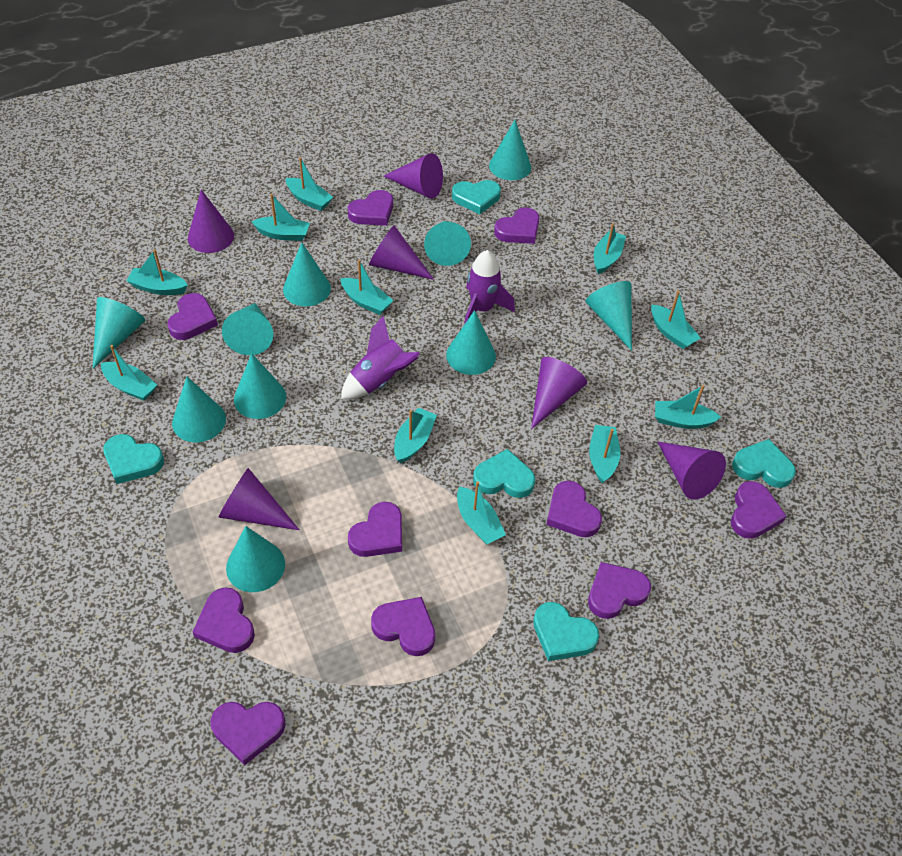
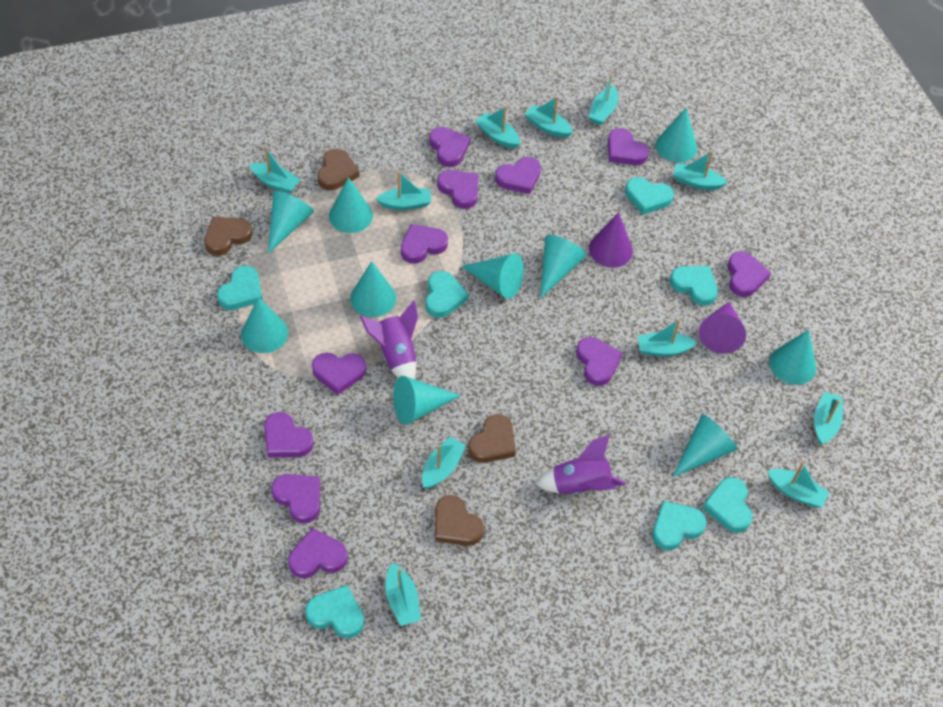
brown heart: 0 -> 4
purple cone: 6 -> 2
purple heart: 10 -> 11
turquoise heart: 5 -> 7

